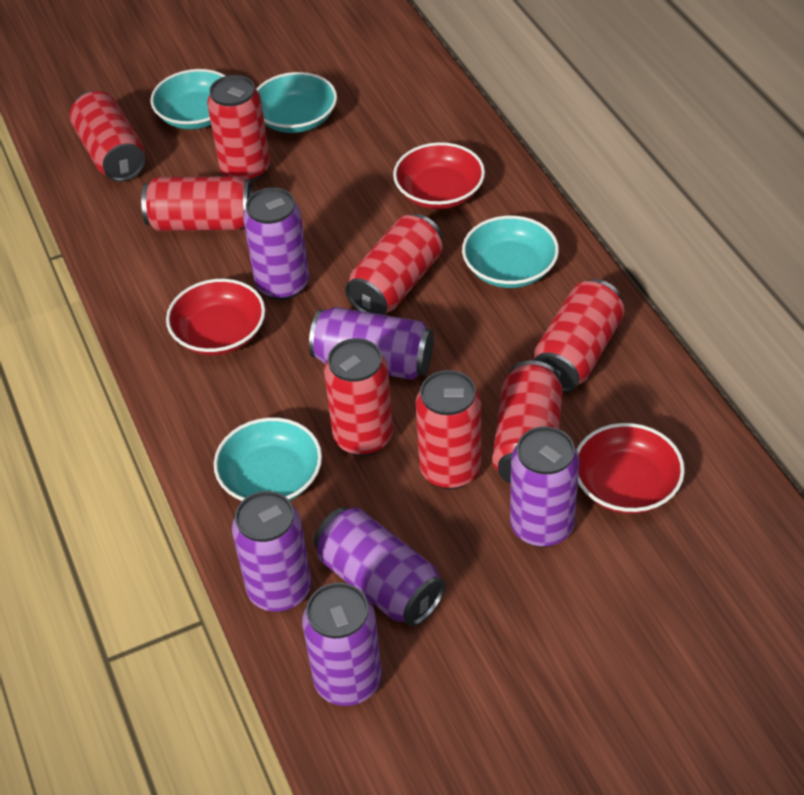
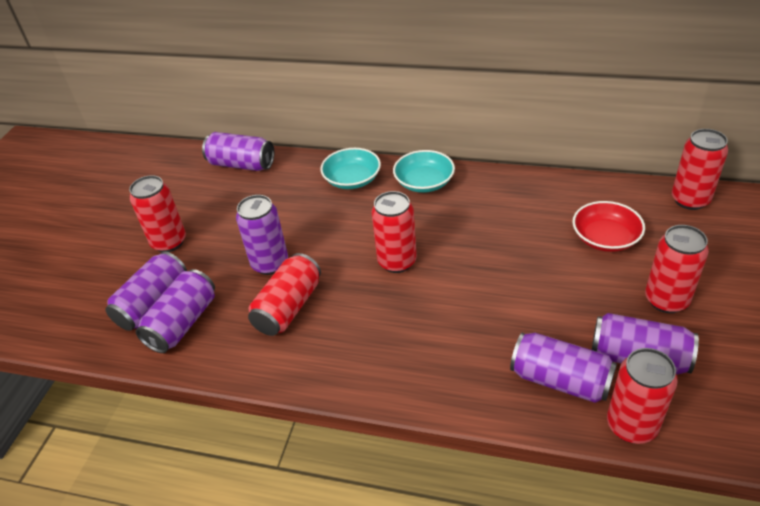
red bowl: 3 -> 1
red can: 8 -> 6
turquoise bowl: 4 -> 2

